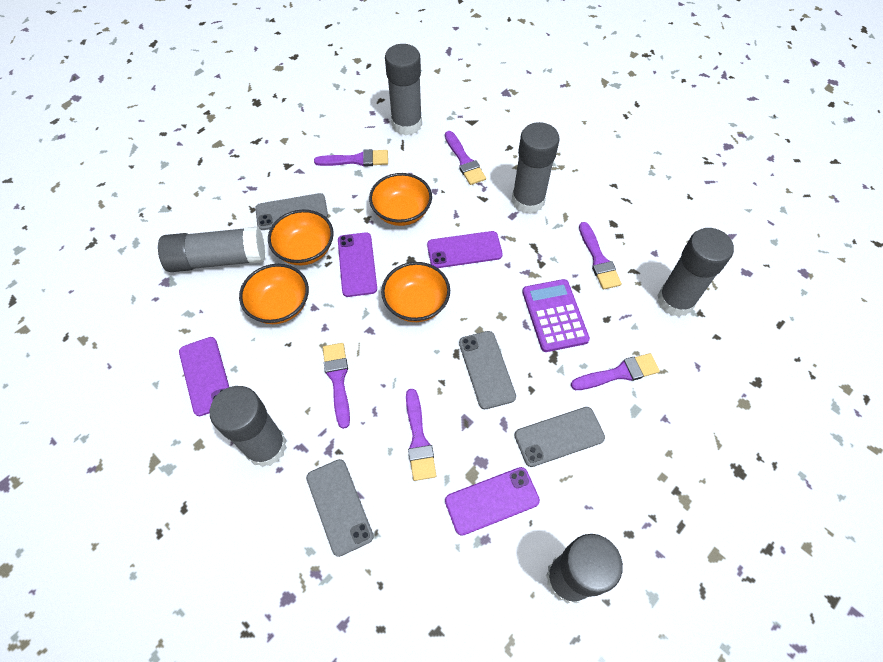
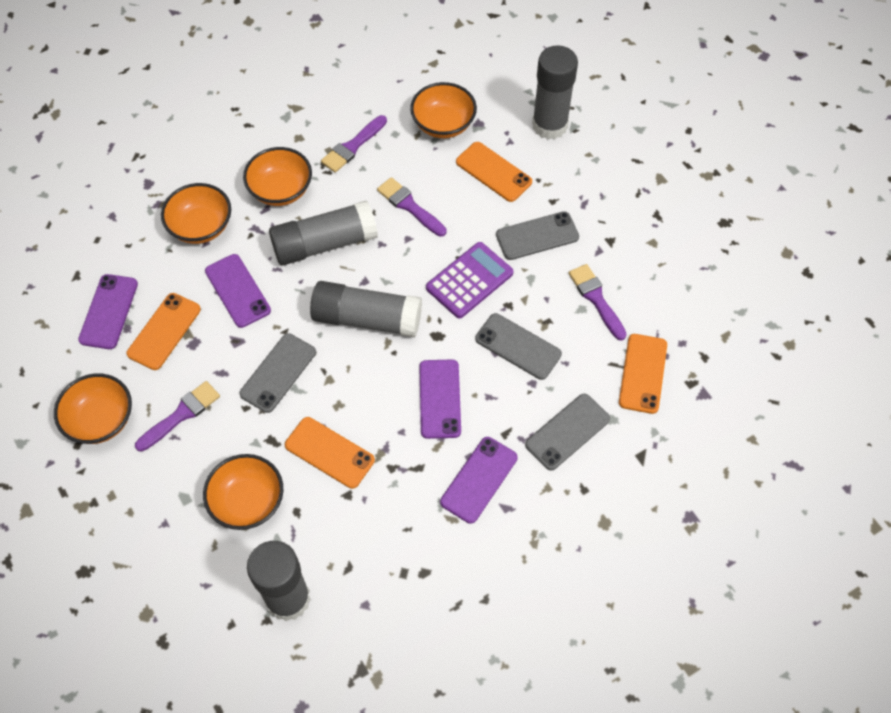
grey glue stick: 6 -> 4
orange bowl: 4 -> 5
orange phone: 0 -> 4
purple brush: 6 -> 4

